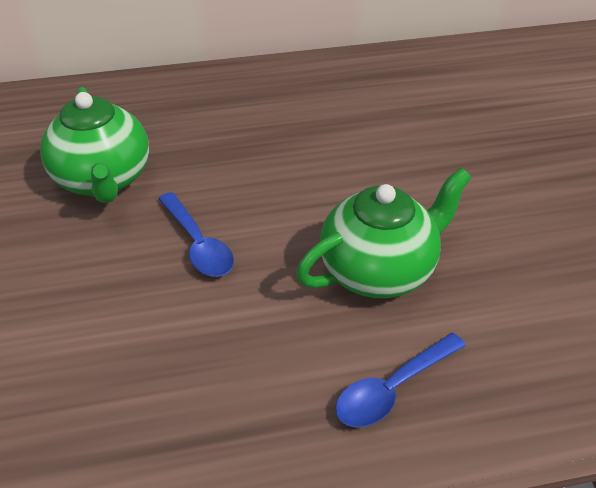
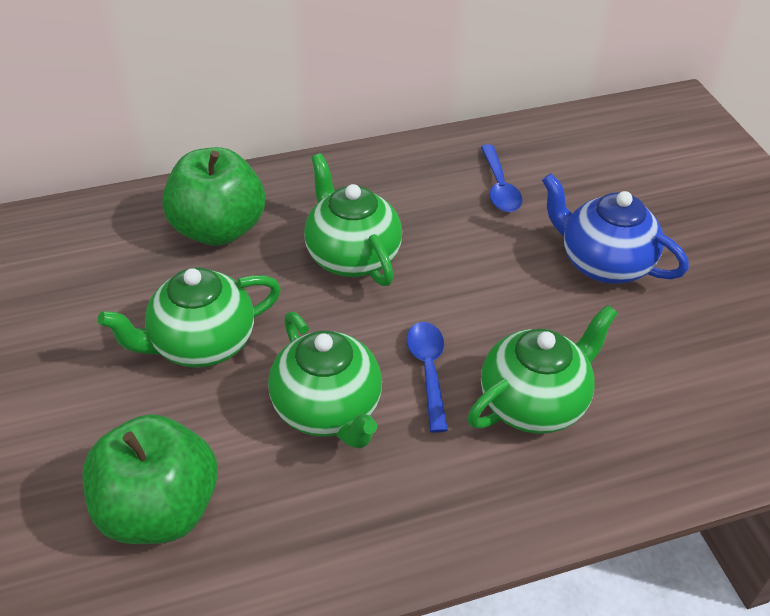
blue teapot: 0 -> 1
green apple: 0 -> 2
green teapot: 2 -> 4

